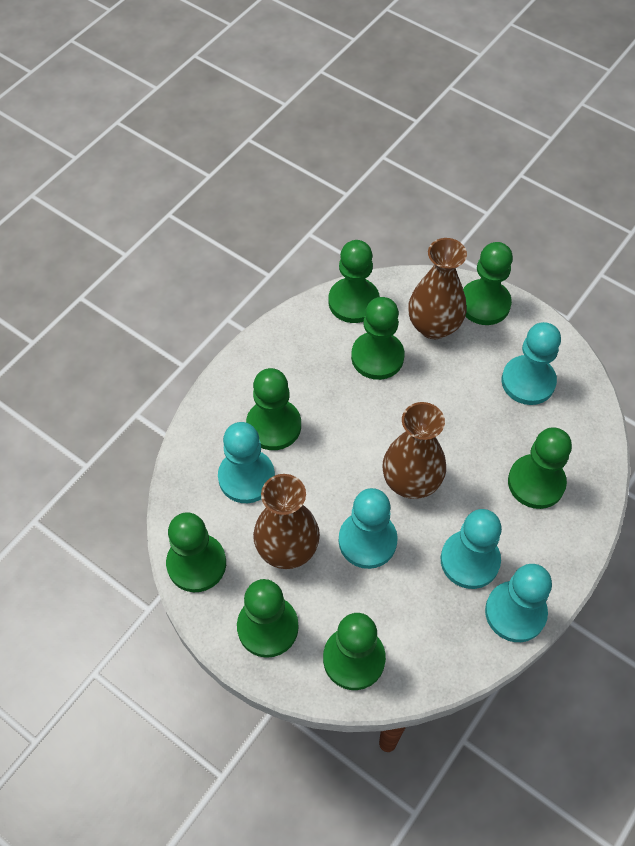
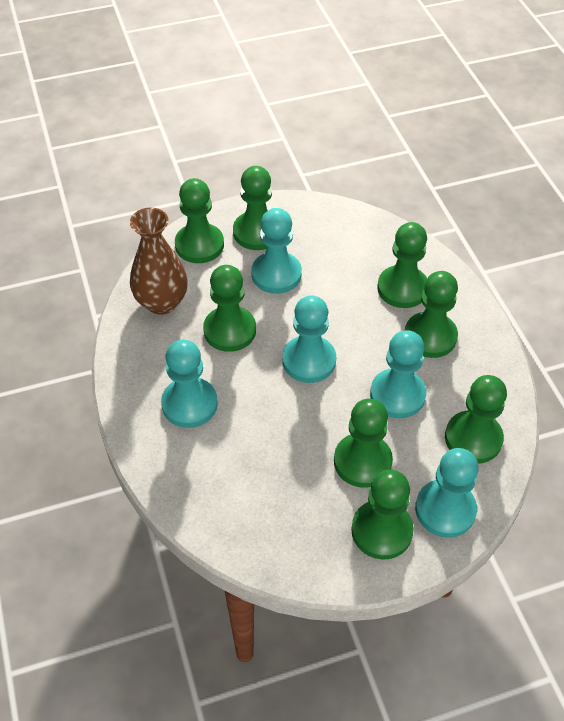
brown vase: 3 -> 1

